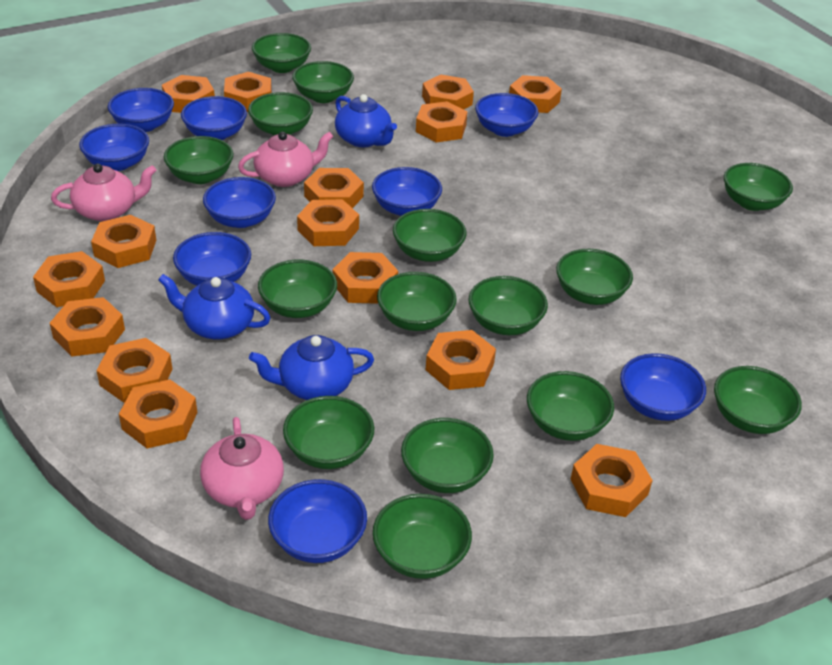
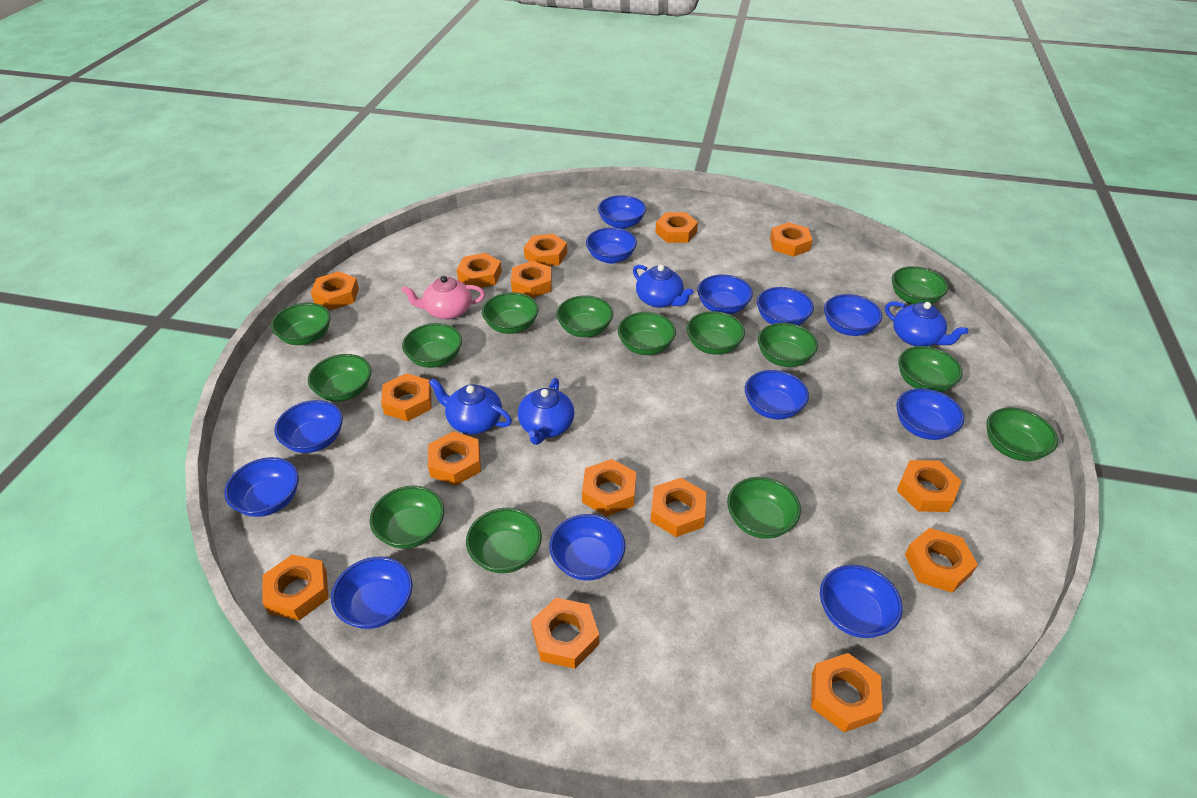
blue bowl: 9 -> 12
blue teapot: 3 -> 4
green bowl: 15 -> 14
pink teapot: 3 -> 1

